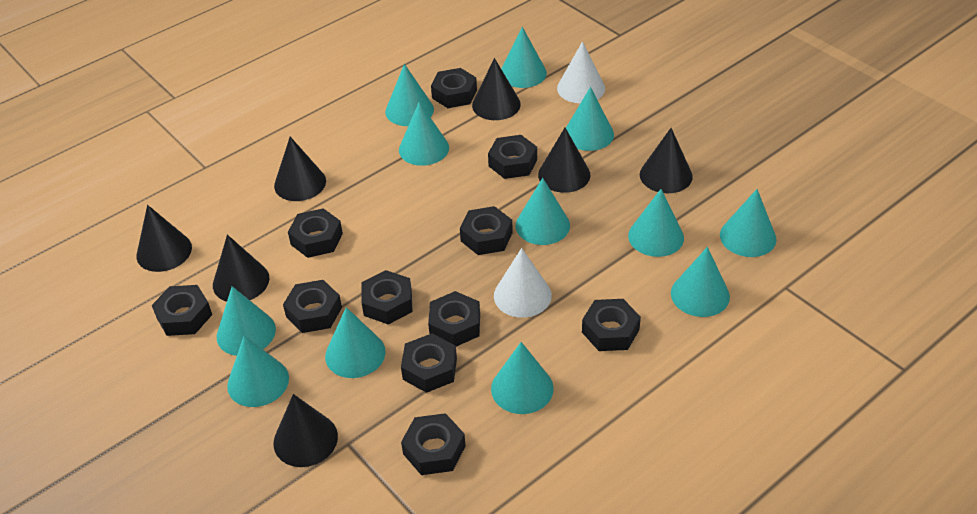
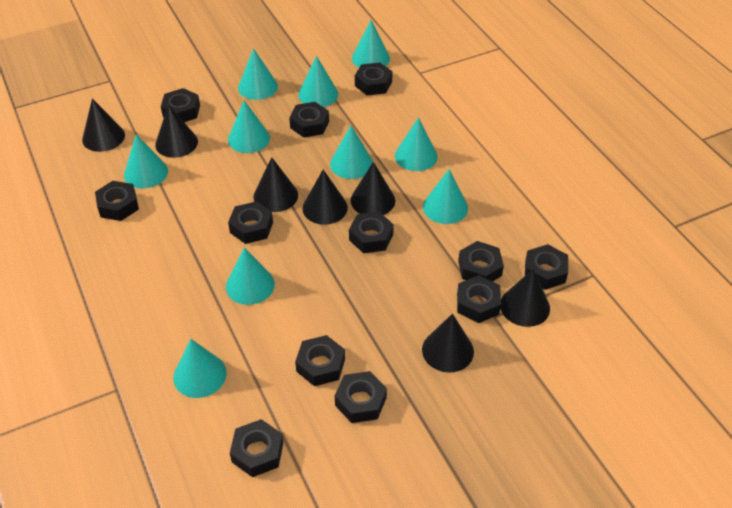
black nut: 11 -> 12
turquoise cone: 12 -> 10
white cone: 2 -> 0

